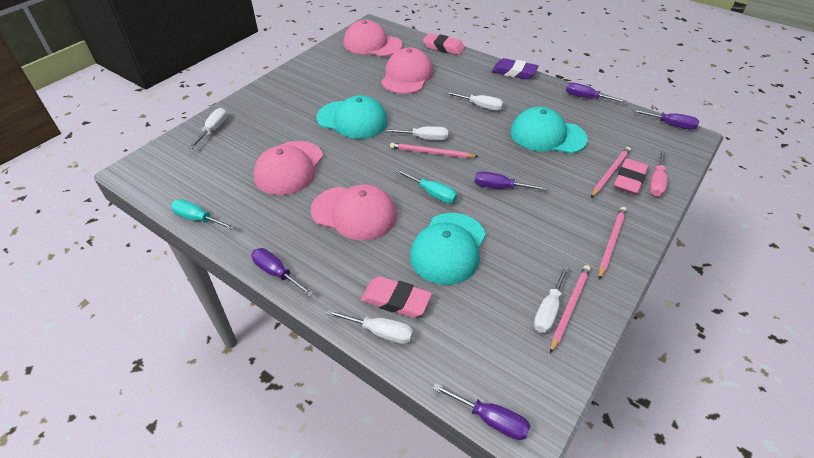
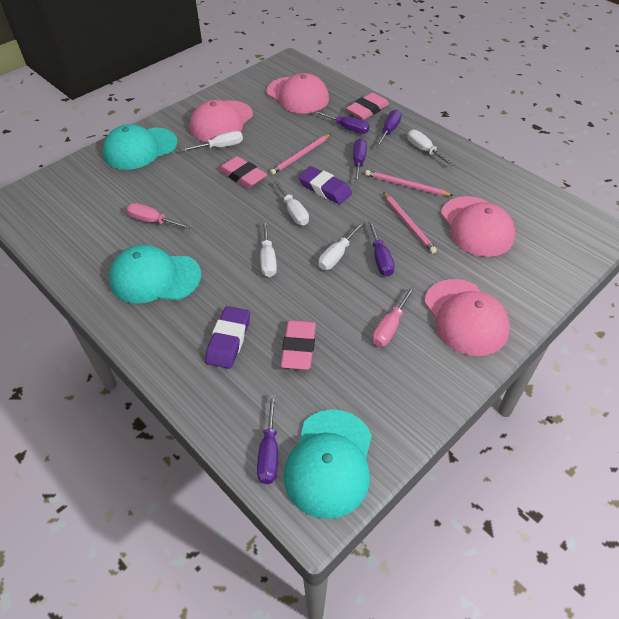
pink pencil: 4 -> 3
pink screwdriver: 1 -> 2
purple eraser: 1 -> 2
turquoise screwdriver: 2 -> 0

